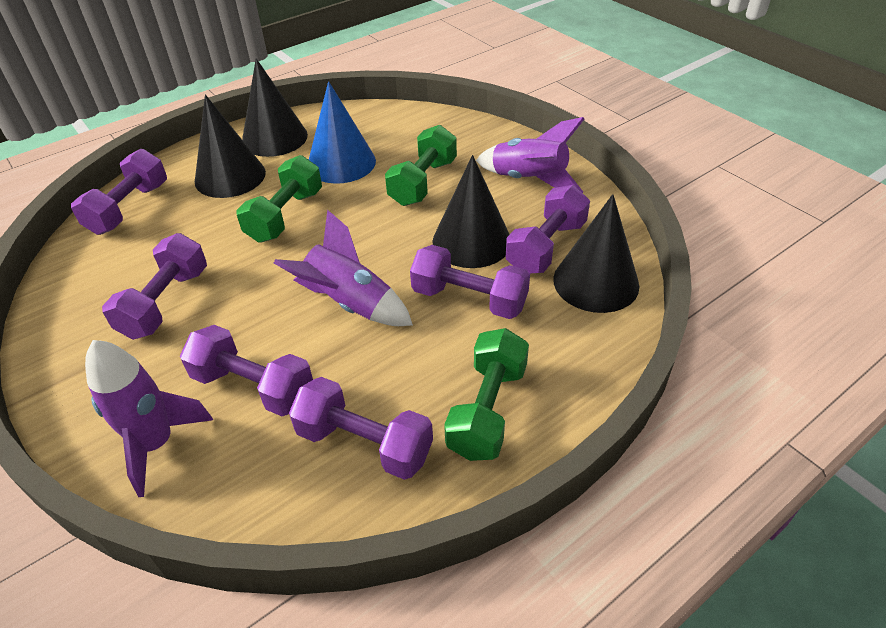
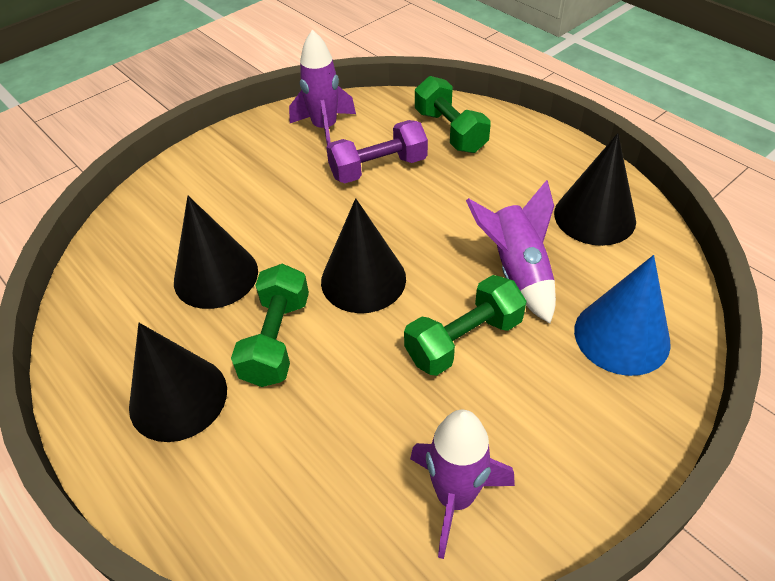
purple dumbbell: 6 -> 1

